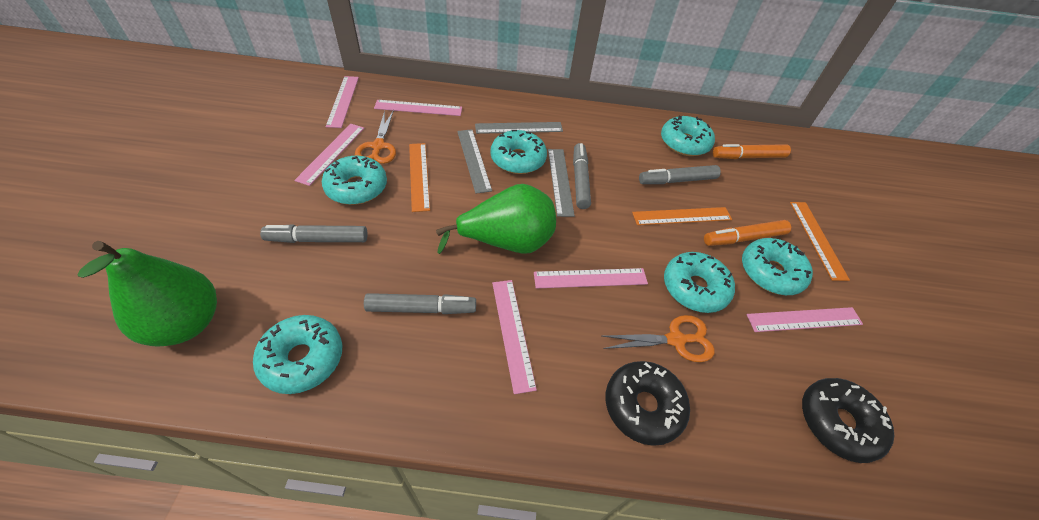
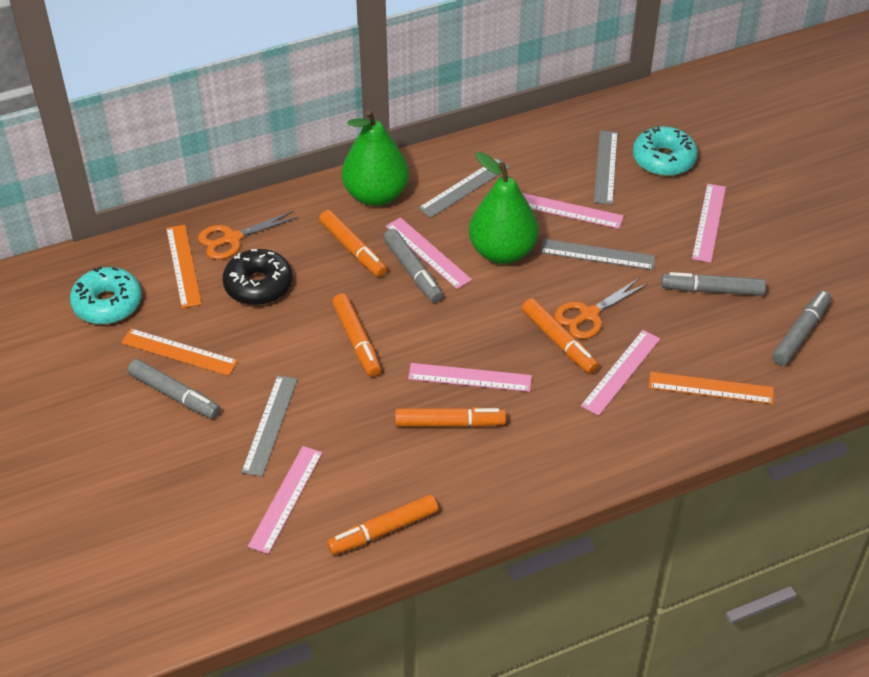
black donut: 2 -> 1
grey ruler: 3 -> 4
orange marker: 2 -> 5
turquoise donut: 6 -> 2

